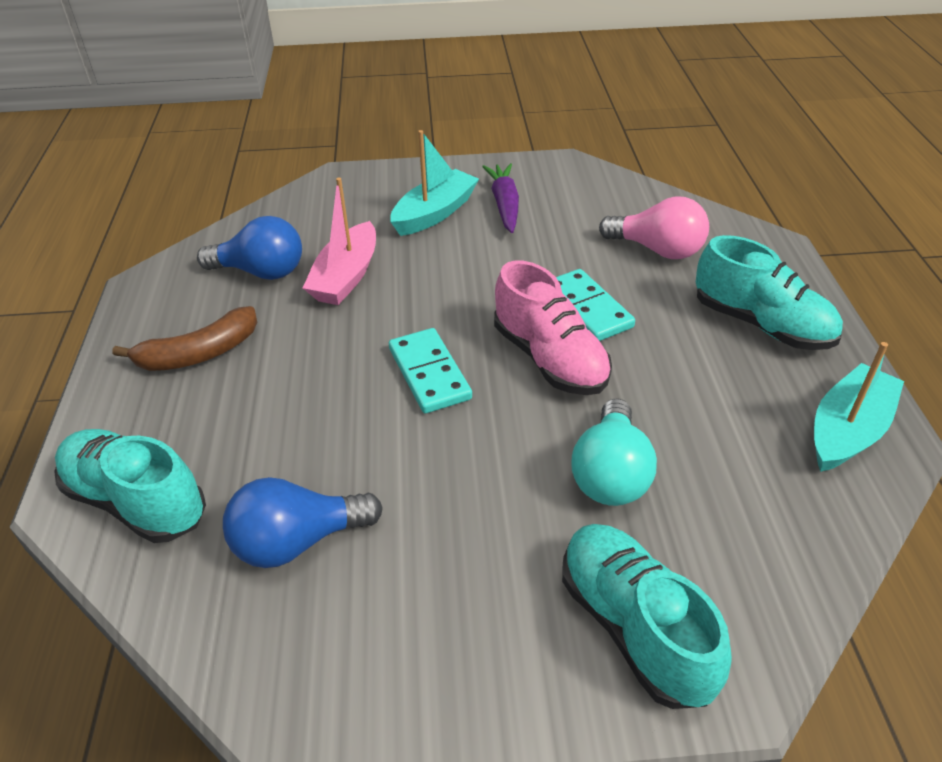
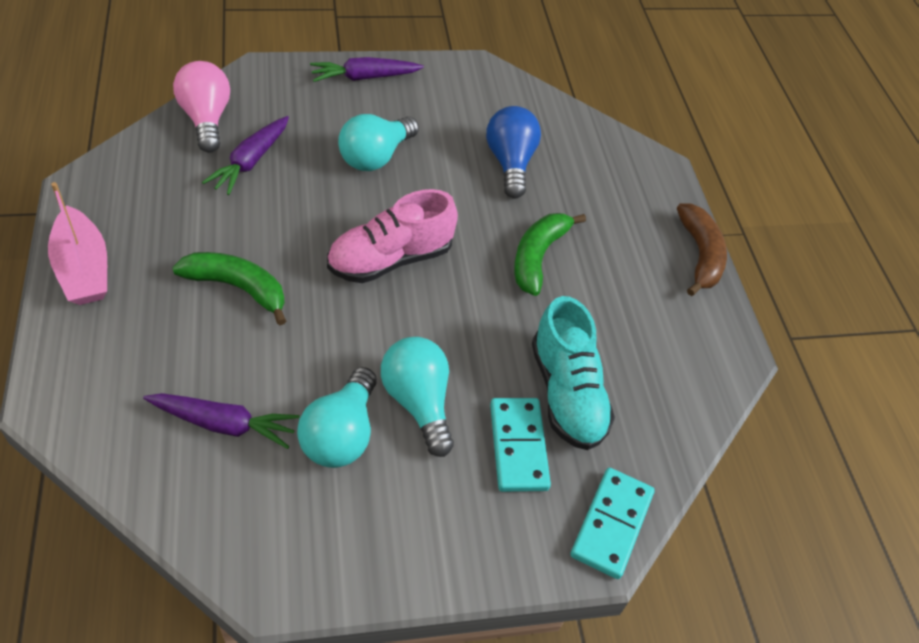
blue light bulb: 2 -> 1
green banana: 0 -> 2
purple carrot: 1 -> 3
turquoise boat: 2 -> 0
turquoise light bulb: 1 -> 3
turquoise shoe: 3 -> 1

